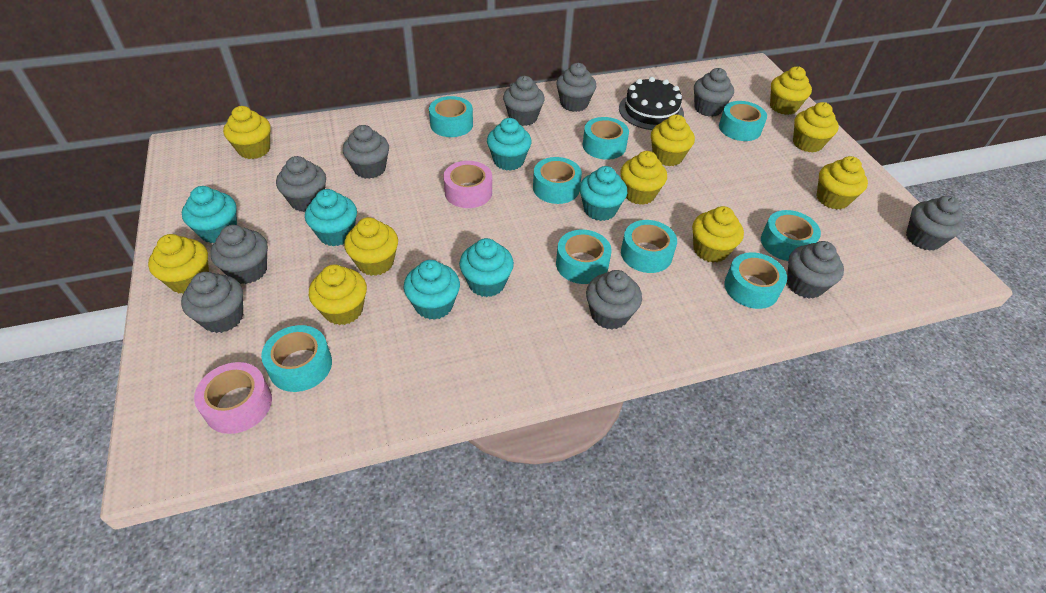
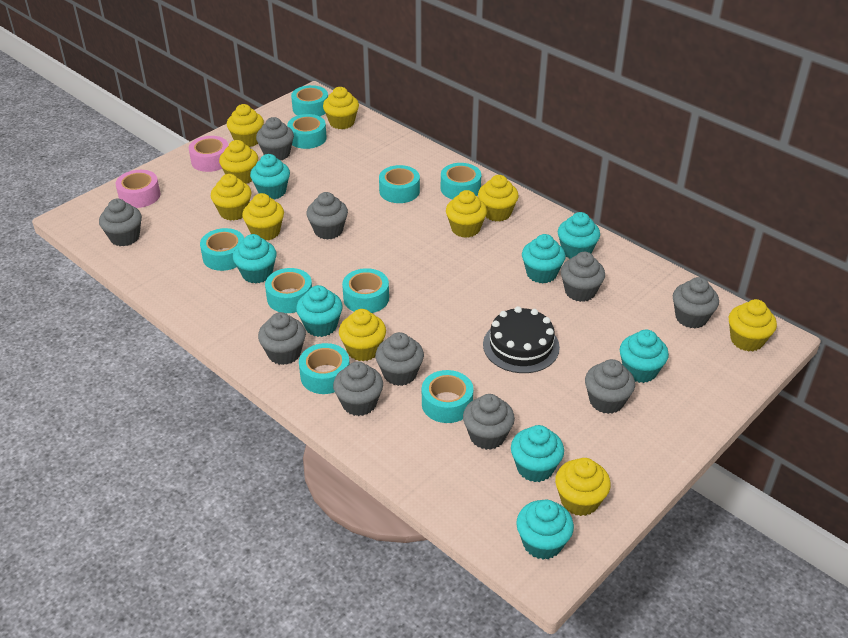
turquoise cupcake: 6 -> 8

